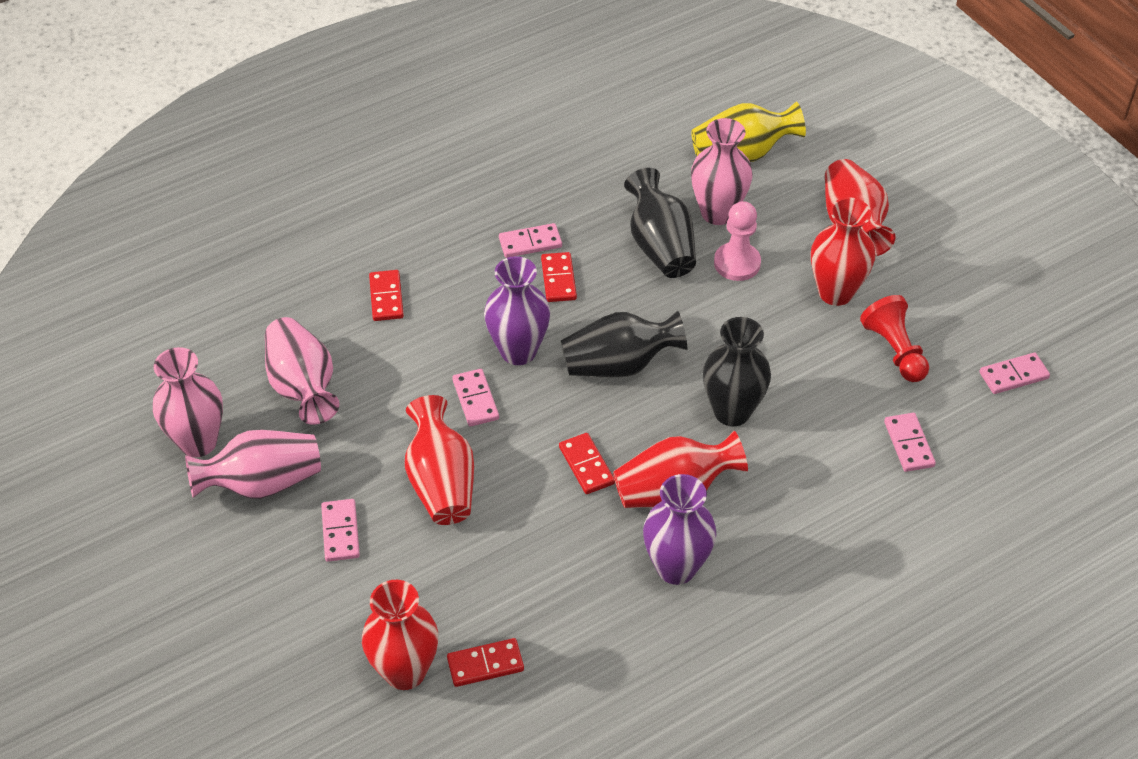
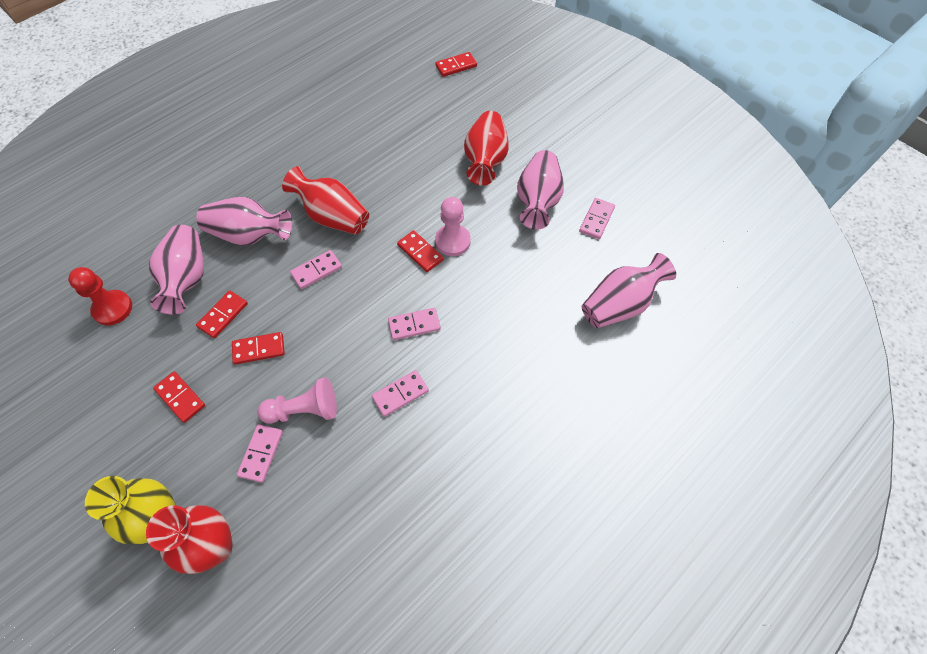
black vase: 3 -> 0
pink pawn: 1 -> 2
purple vase: 2 -> 0
red domino: 4 -> 5
red vase: 5 -> 3

